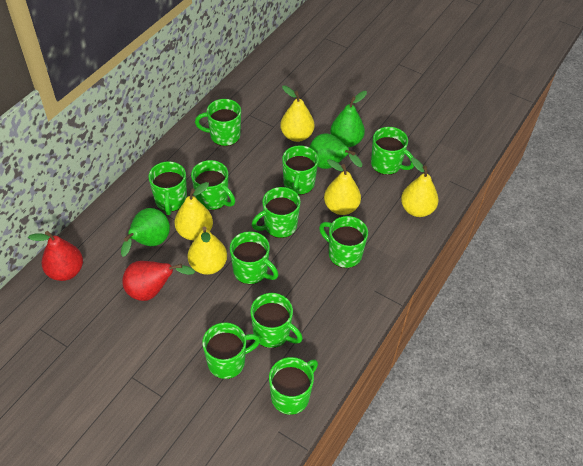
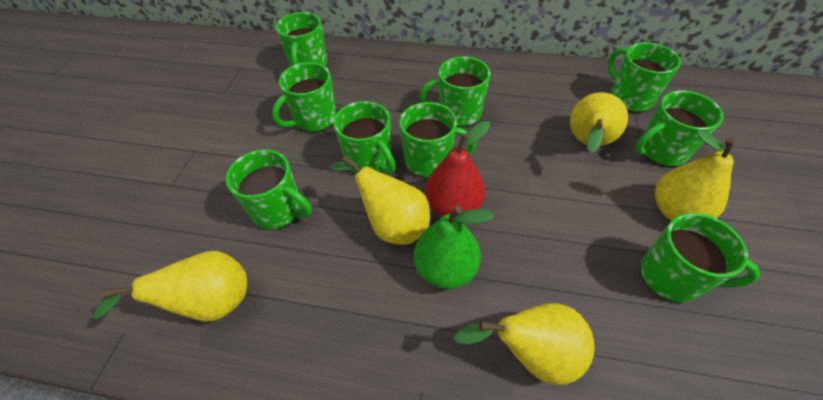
green mug: 11 -> 9
green pear: 3 -> 1
red pear: 2 -> 1

